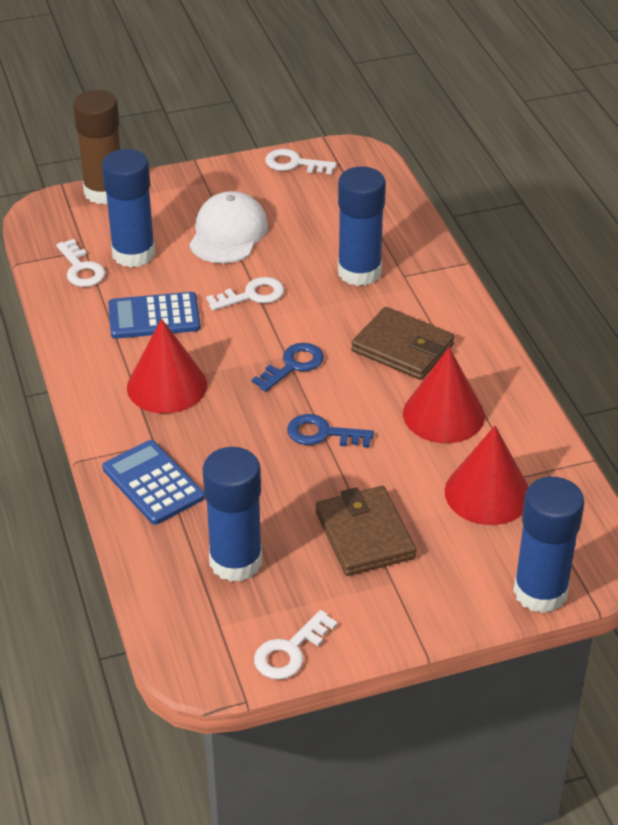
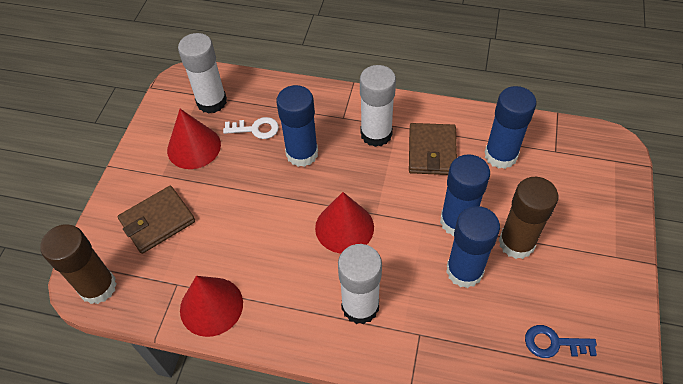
blue calculator: 2 -> 0
blue key: 2 -> 1
brown glue stick: 1 -> 2
white cap: 1 -> 0
white glue stick: 0 -> 3
white key: 4 -> 1

